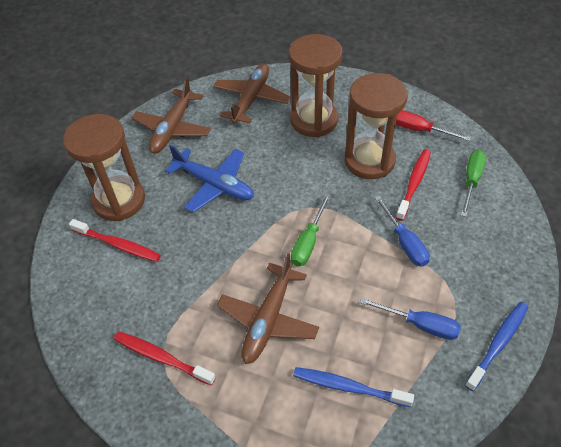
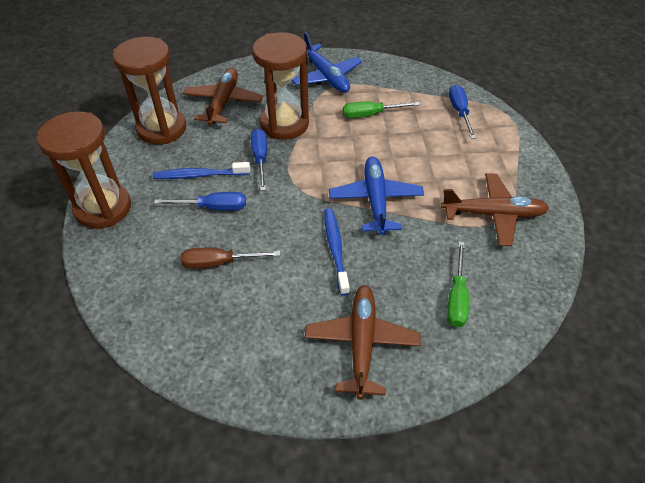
blue plane: 1 -> 2
blue screwdriver: 2 -> 3
brown screwdriver: 0 -> 1
red screwdriver: 1 -> 0
red toothbrush: 3 -> 0

